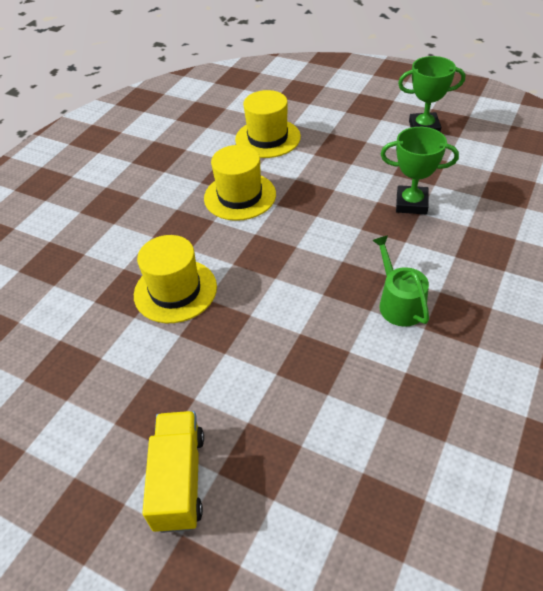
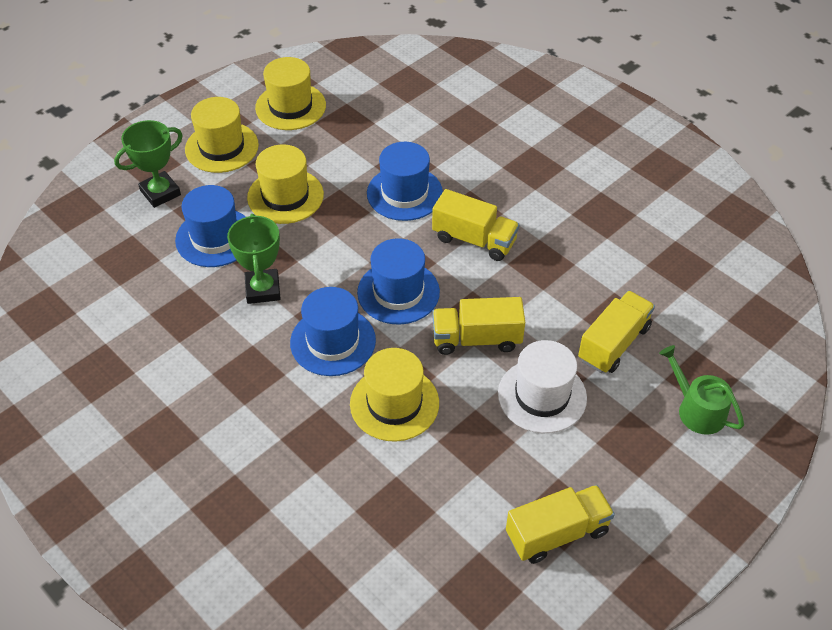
blue hat: 0 -> 4
white hat: 0 -> 1
yellow hat: 3 -> 4
yellow truck: 1 -> 4

